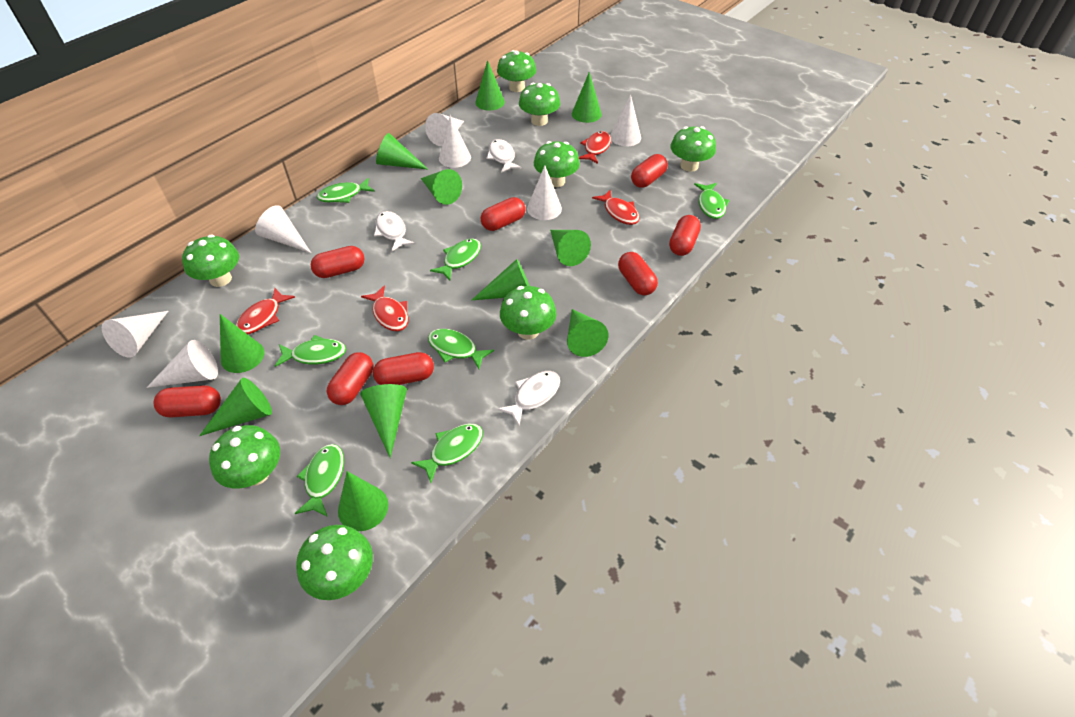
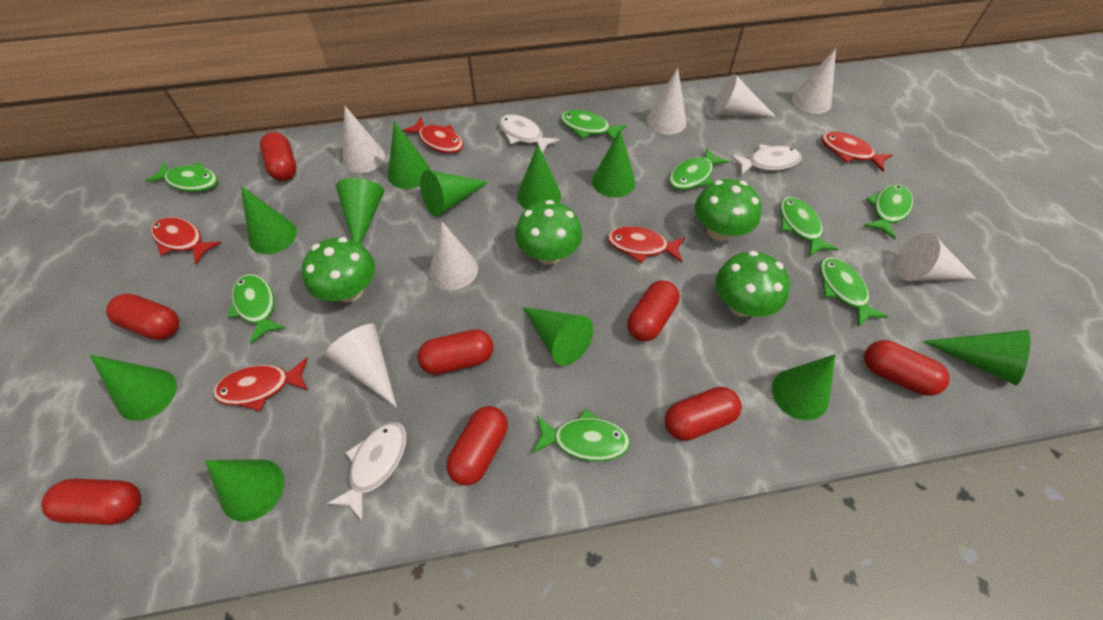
green fish: 7 -> 8
green mushroom: 8 -> 4
red fish: 4 -> 5

